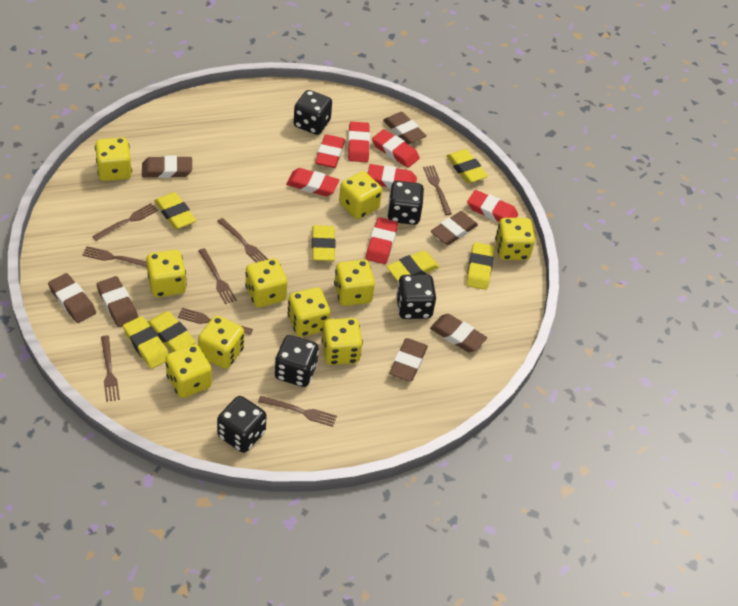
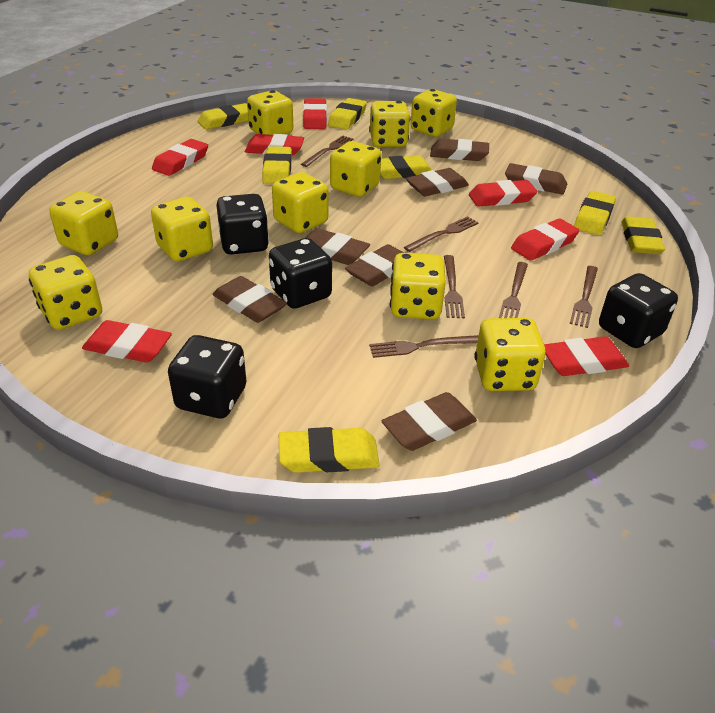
black dice: 5 -> 4
brown fork: 8 -> 6

